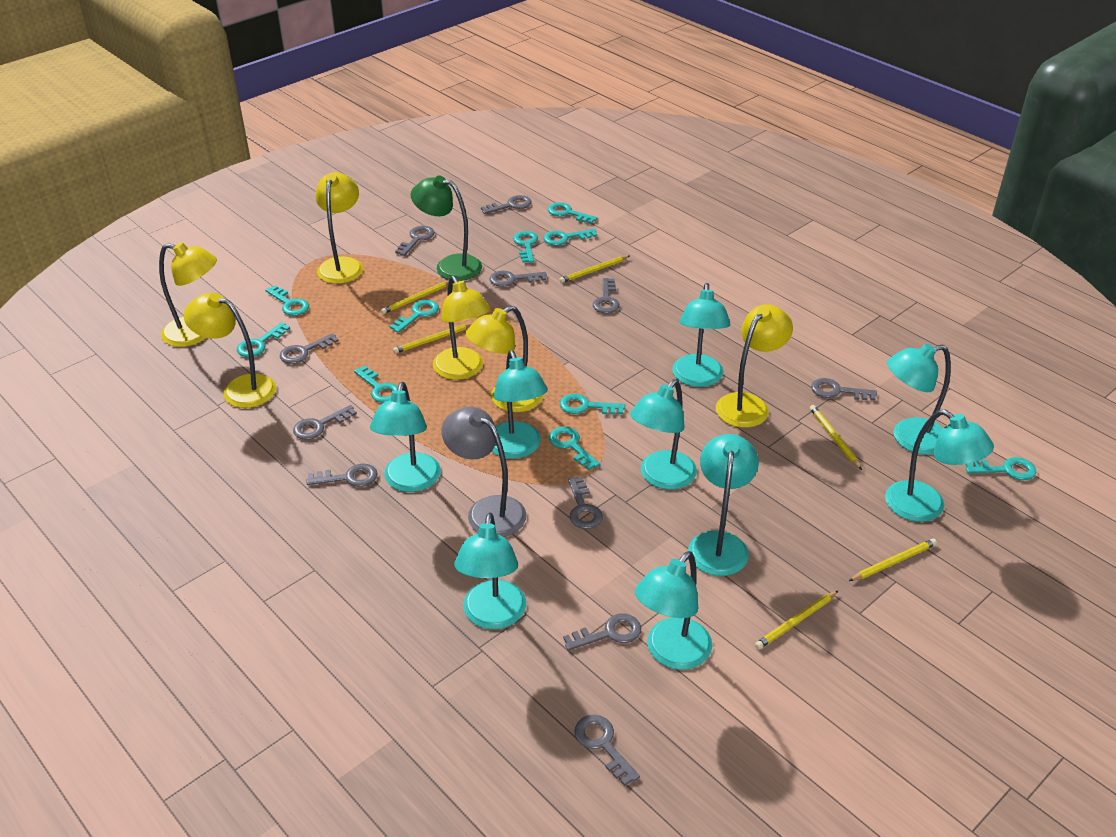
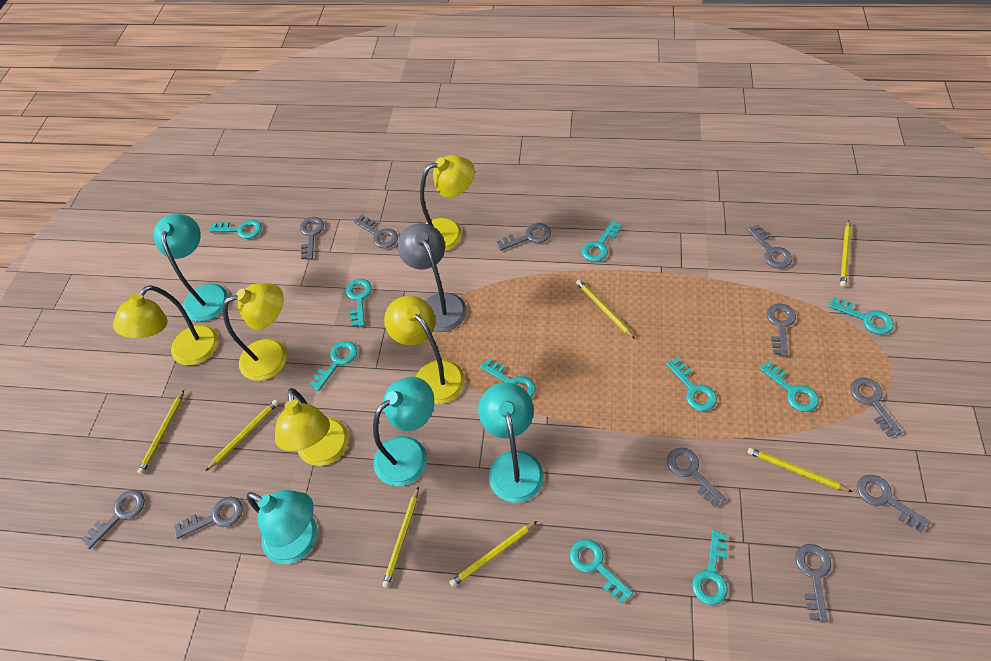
green lamp: 1 -> 0
turquoise lamp: 9 -> 4
yellow lamp: 6 -> 5
yellow pencil: 6 -> 7

